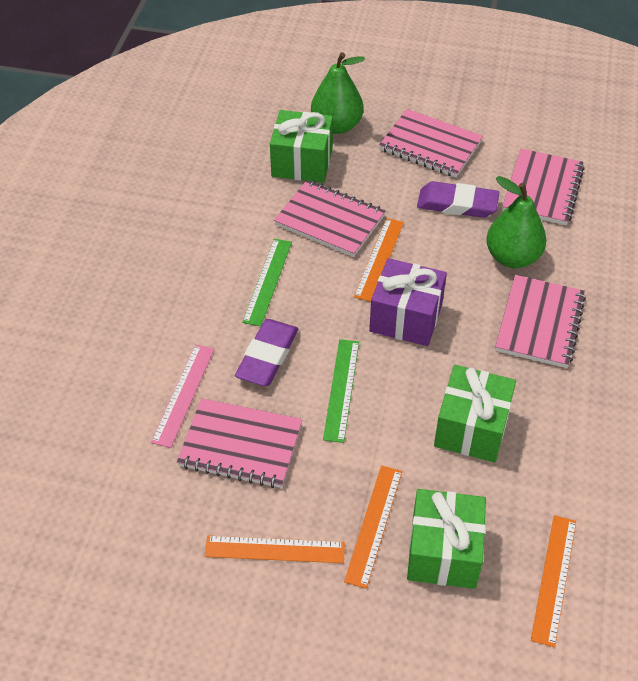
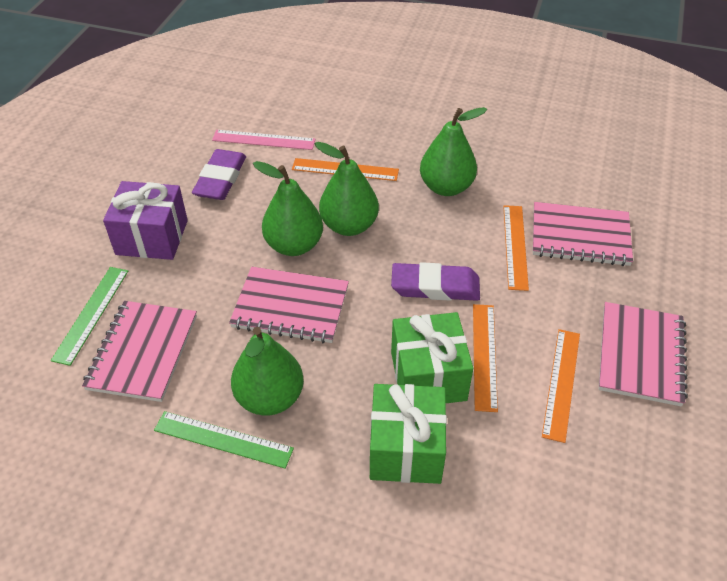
green gift: 3 -> 2
green pear: 2 -> 4
pink notebook: 5 -> 4

